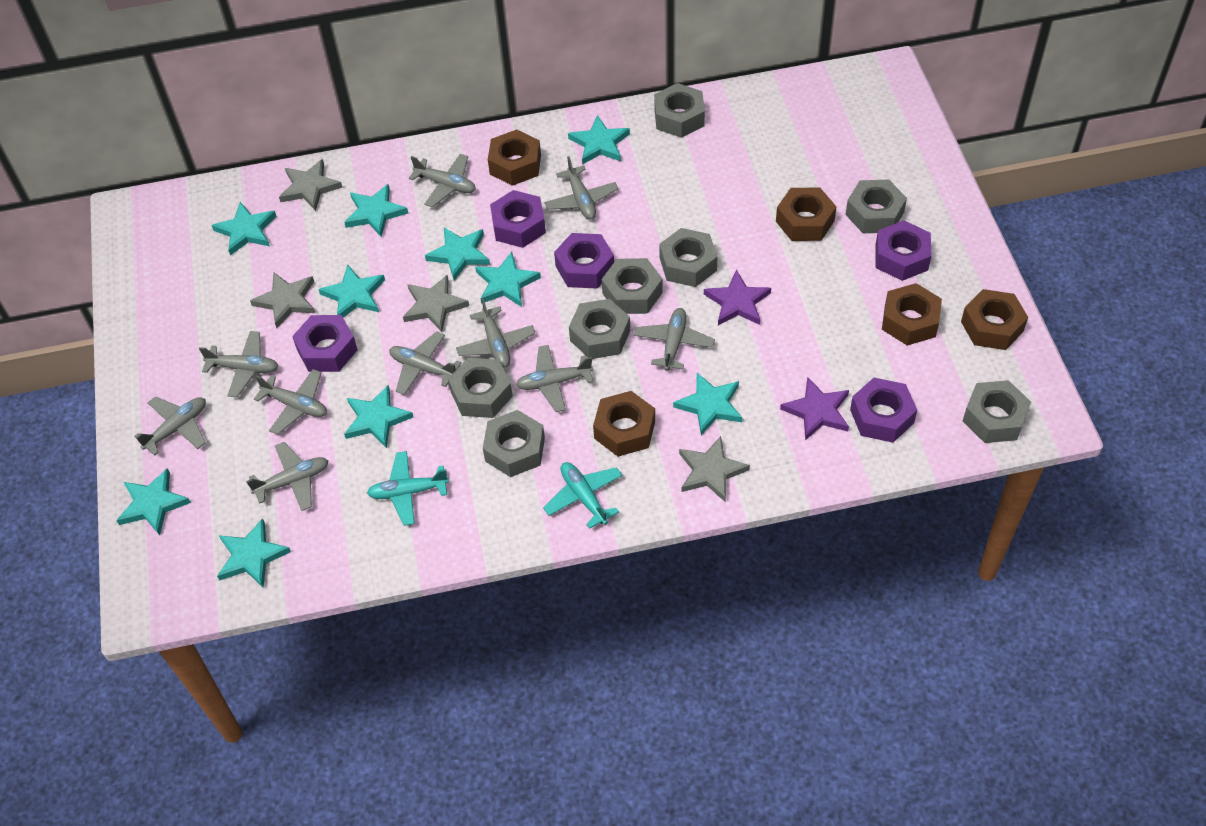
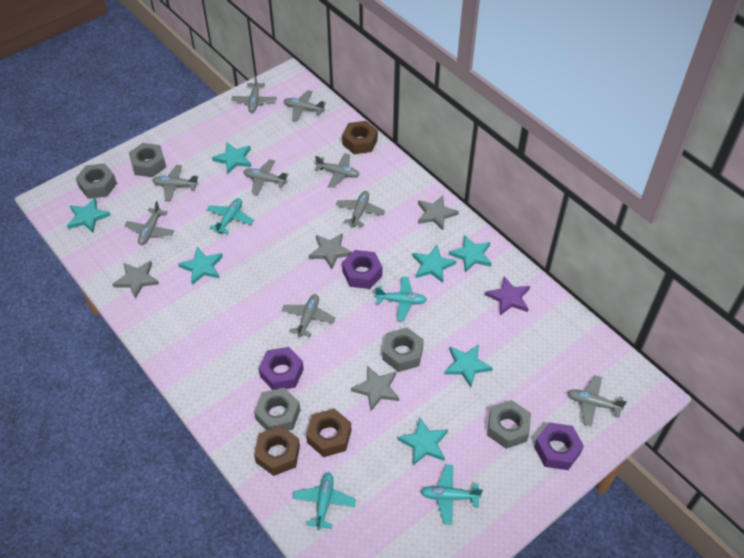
brown nut: 5 -> 3
grey nut: 8 -> 5
grey plane: 10 -> 9
purple nut: 5 -> 3
purple star: 2 -> 1
turquoise plane: 2 -> 4
turquoise star: 10 -> 7

